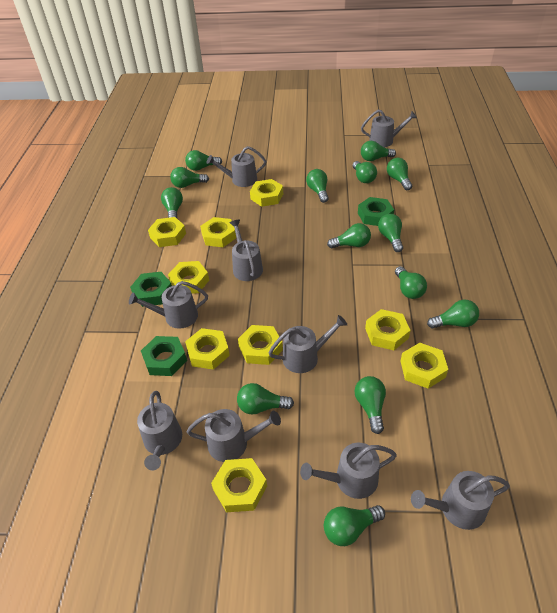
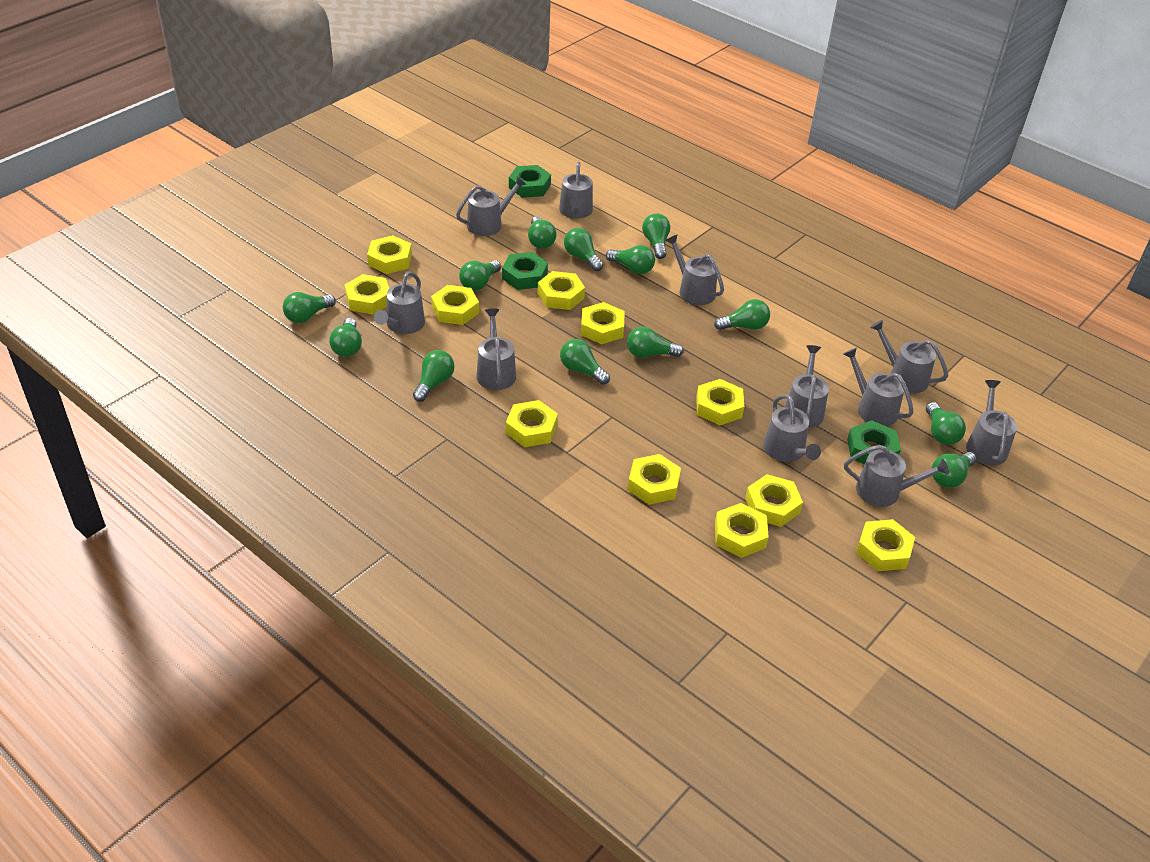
green light bulb: 14 -> 13
grey watering can: 9 -> 11
yellow nut: 9 -> 11

